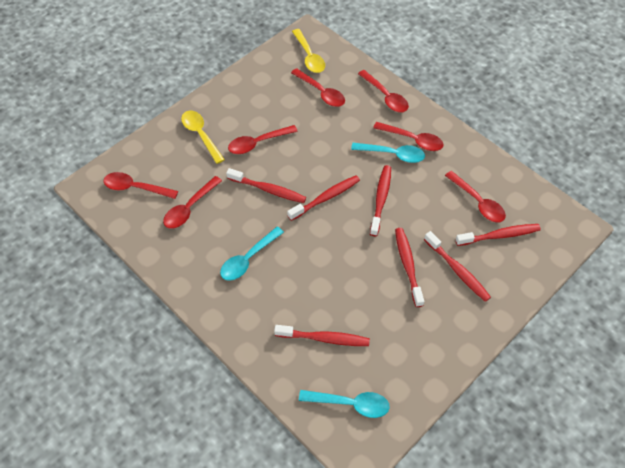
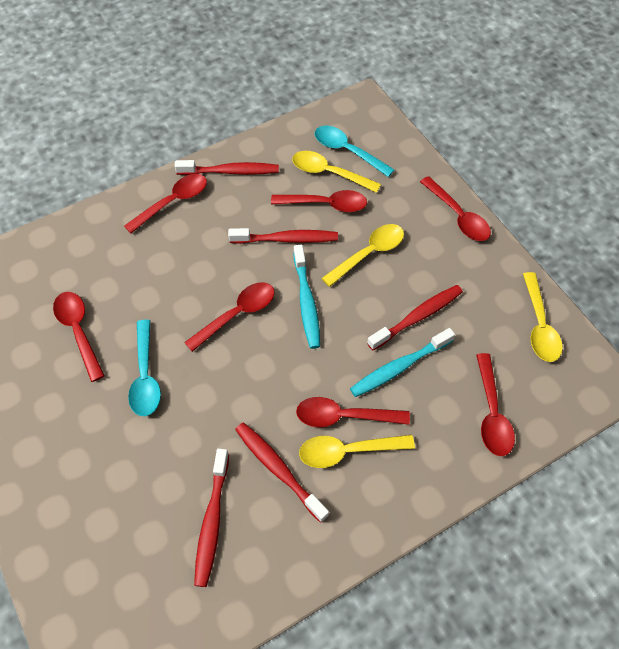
red toothbrush: 7 -> 5
turquoise spoon: 3 -> 2
turquoise toothbrush: 0 -> 2
yellow spoon: 2 -> 4

